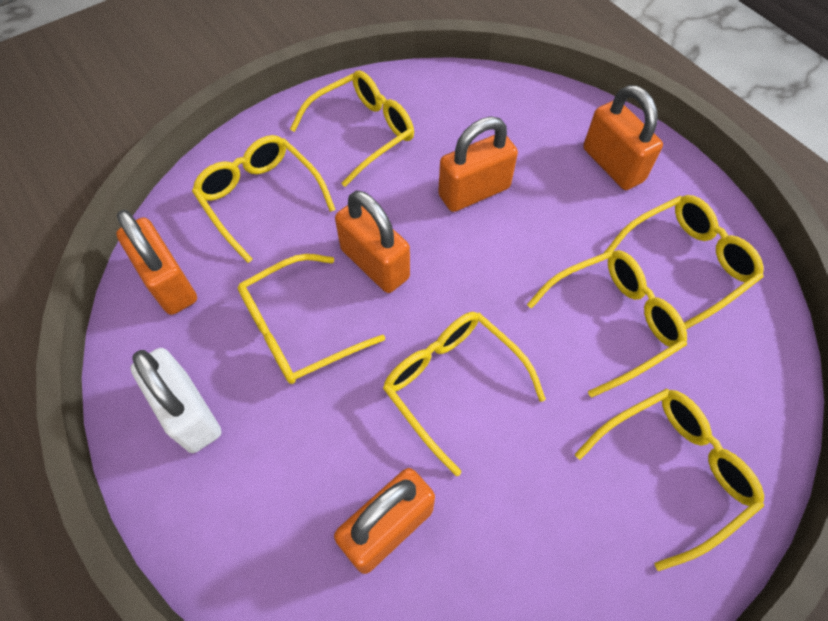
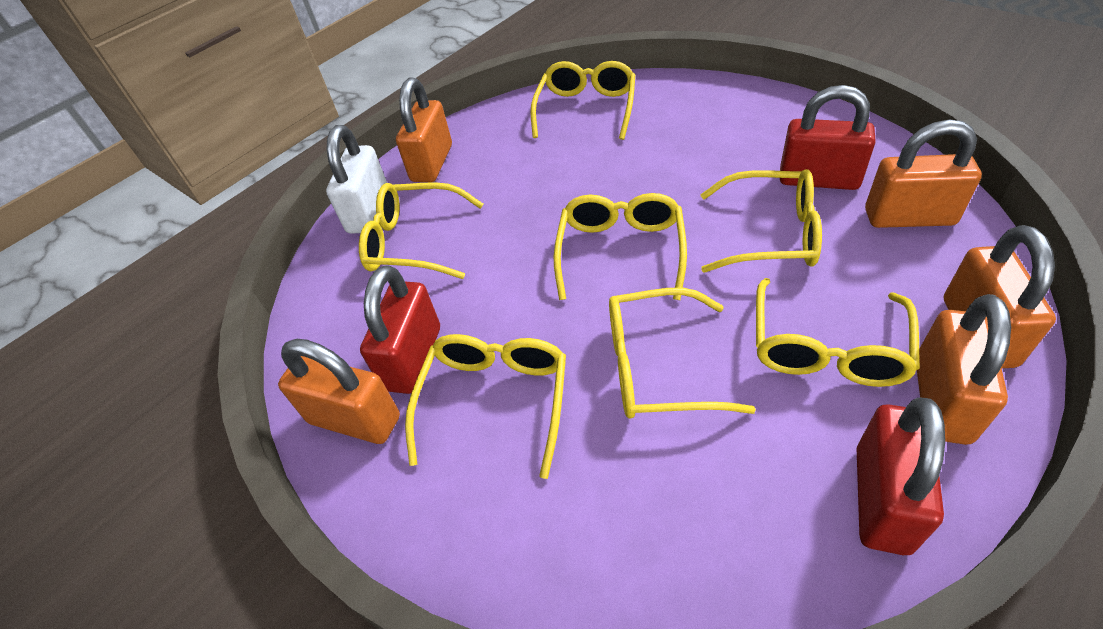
red padlock: 0 -> 3

